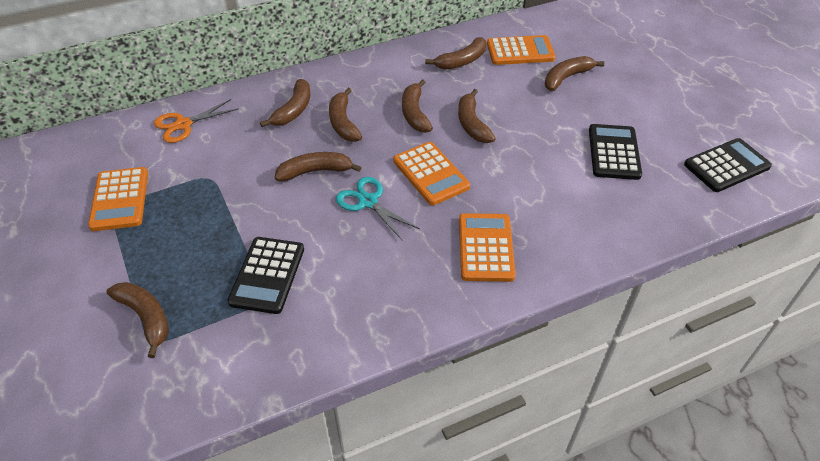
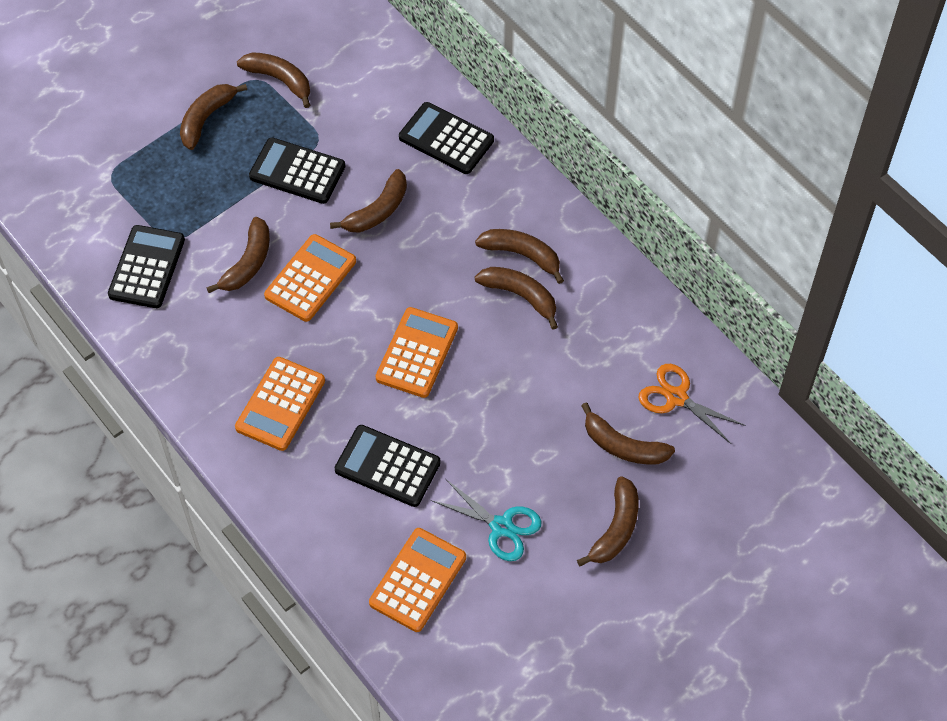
black calculator: 3 -> 4

